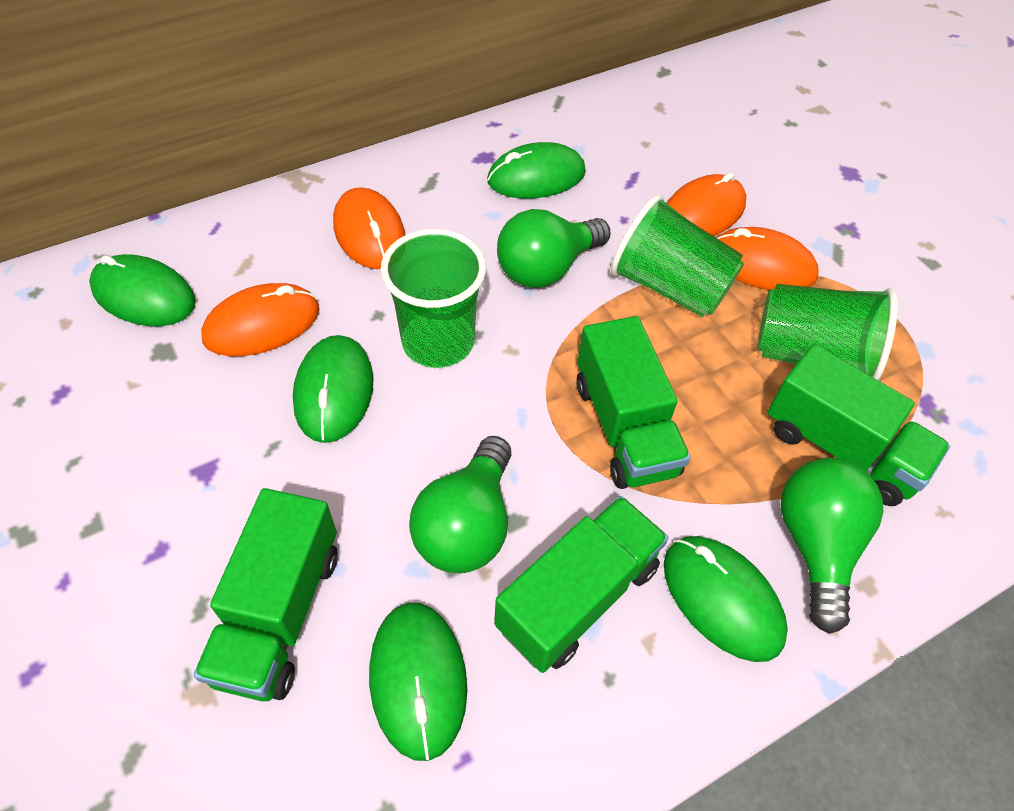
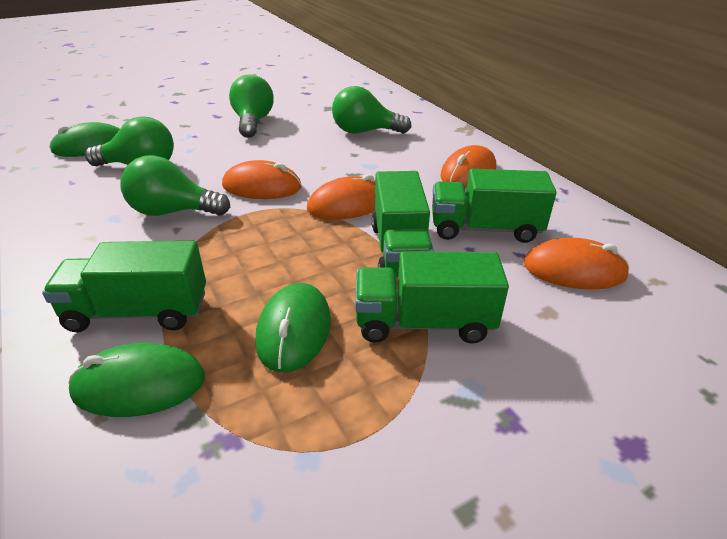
green cup: 3 -> 0
green light bulb: 3 -> 4
green mouse: 5 -> 3

